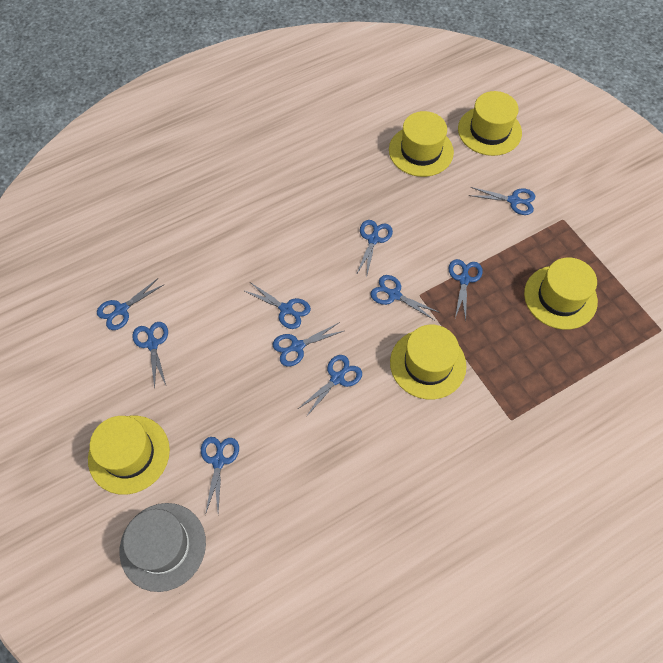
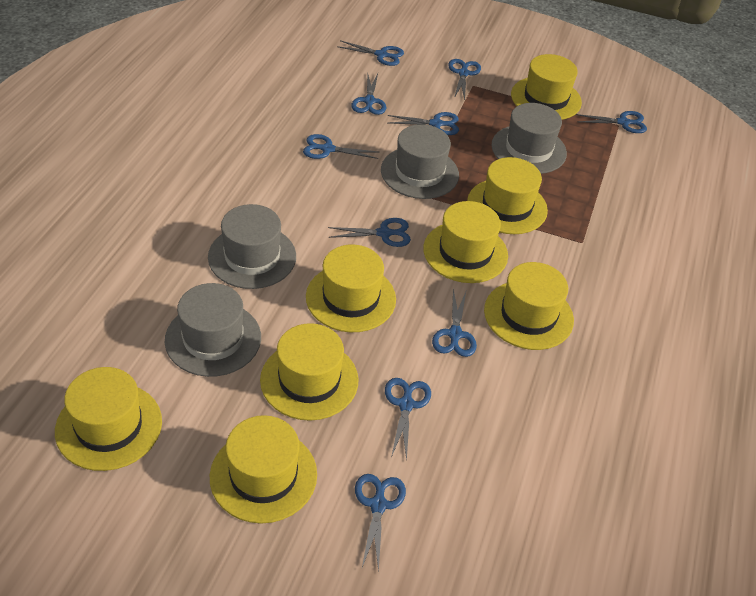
grey hat: 1 -> 4
yellow hat: 5 -> 8

